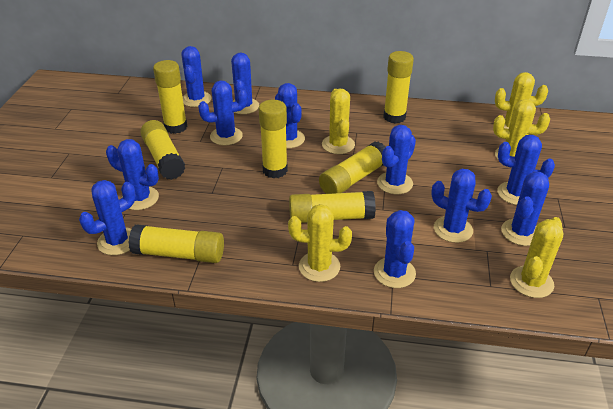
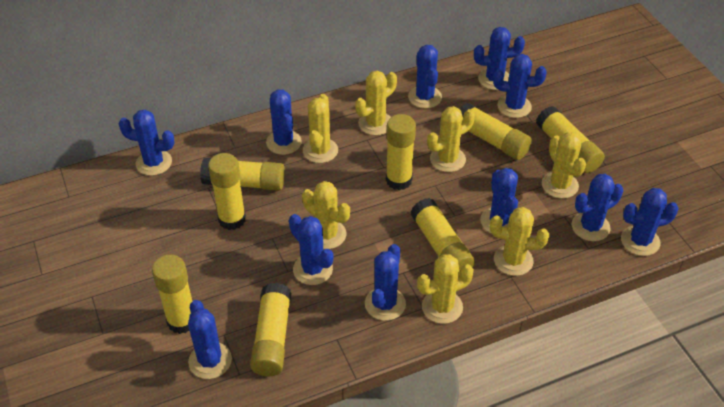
yellow cactus: 5 -> 7
yellow glue stick: 7 -> 8

